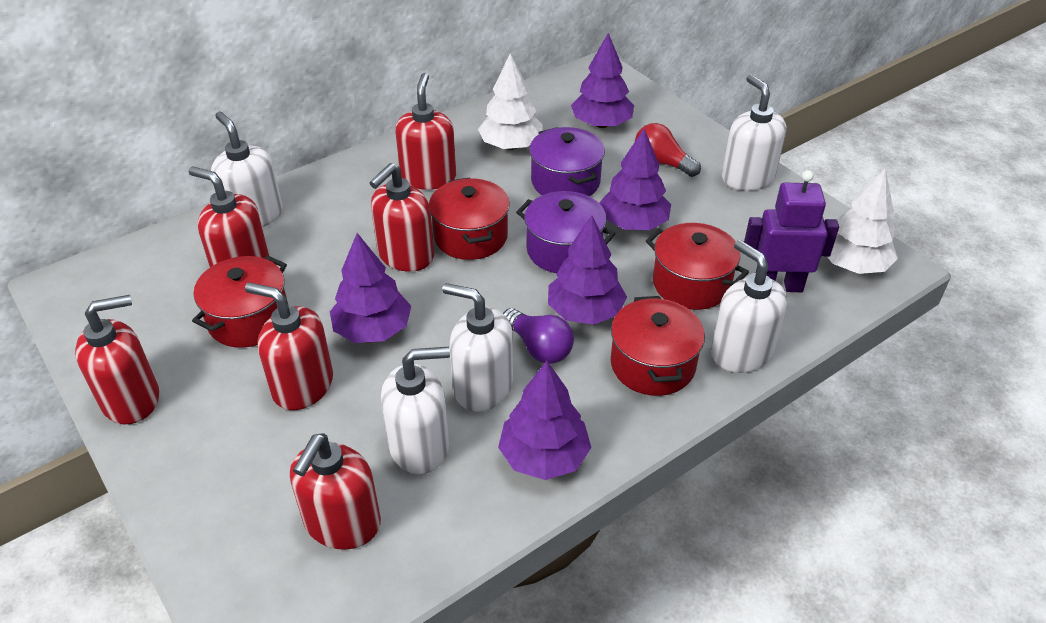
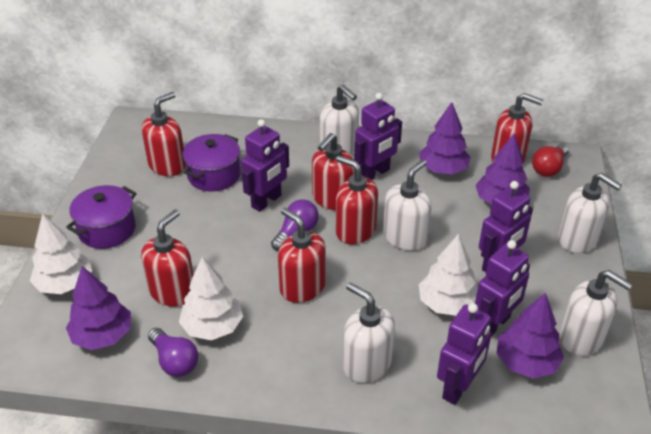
purple light bulb: 1 -> 2
purple robot: 1 -> 5
purple tree: 5 -> 4
red pot: 4 -> 0
white tree: 2 -> 3

